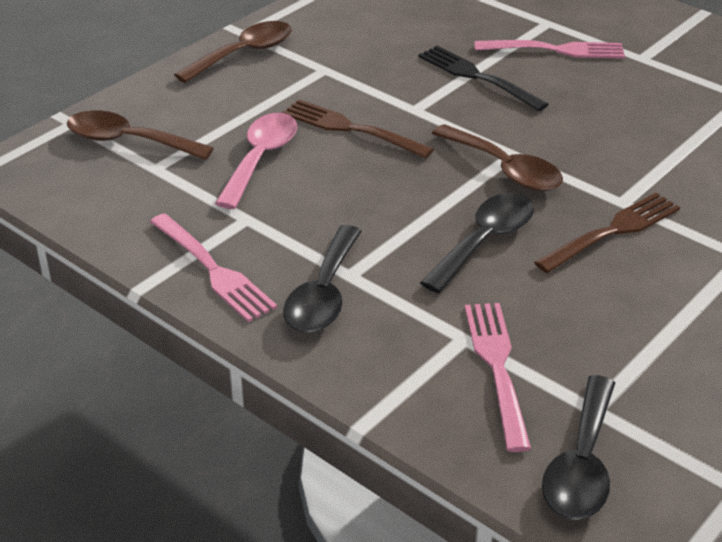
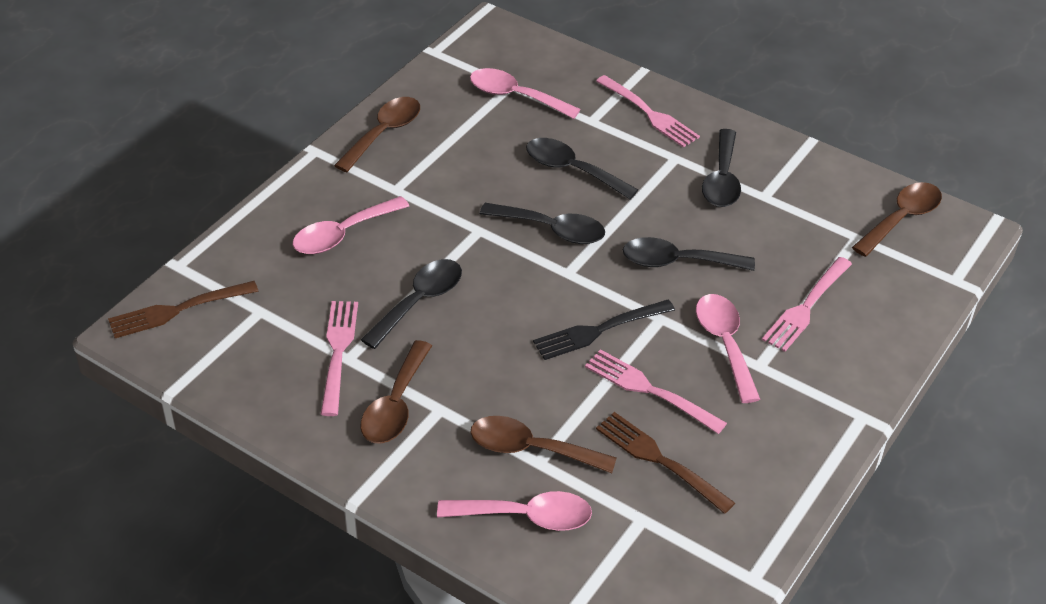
black spoon: 3 -> 5
brown spoon: 3 -> 4
pink fork: 3 -> 4
pink spoon: 1 -> 4

